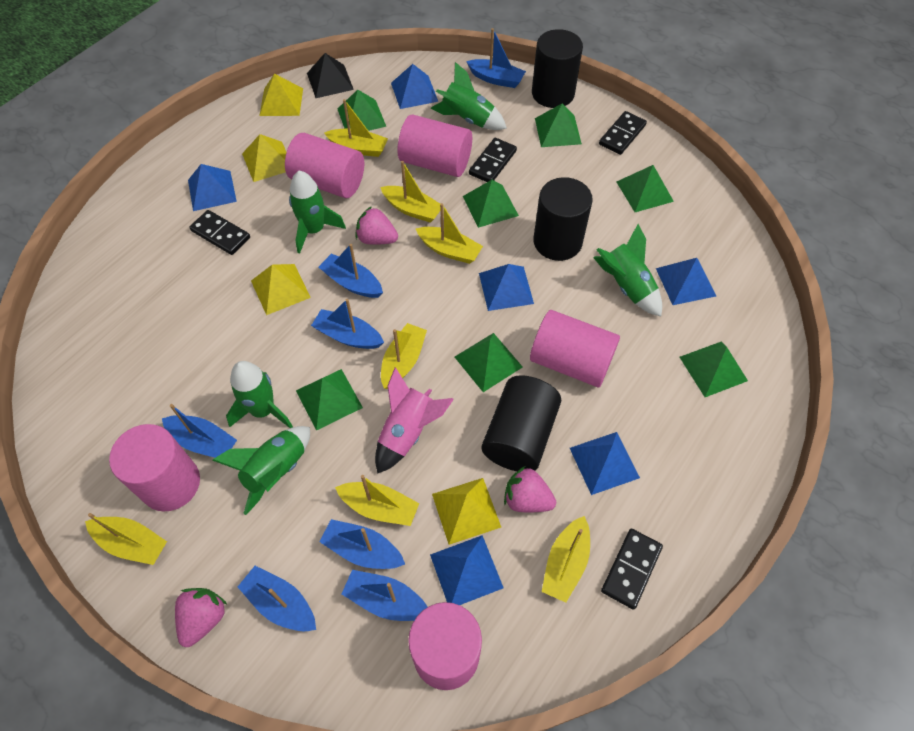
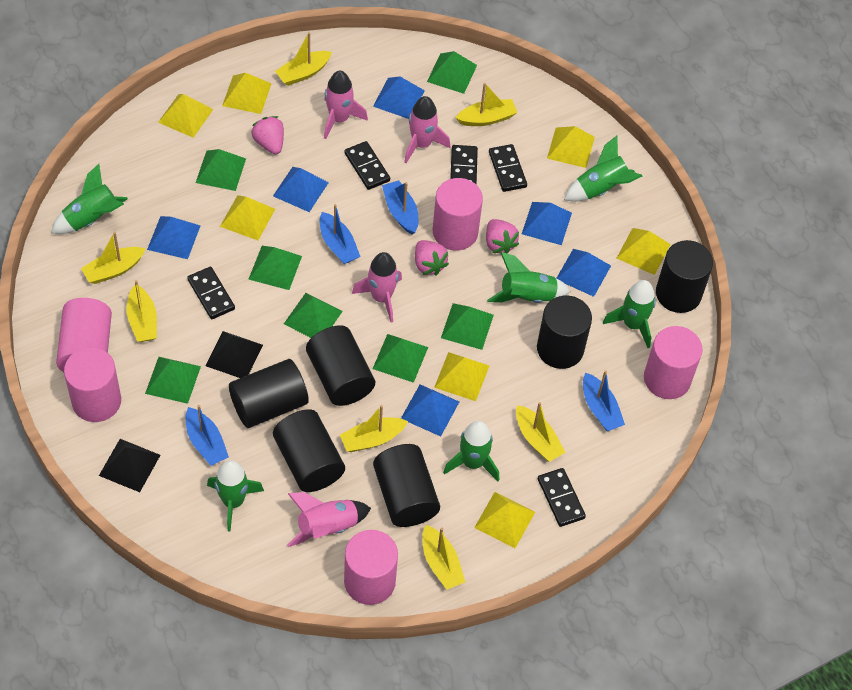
black cylinder: 3 -> 6
black domino: 4 -> 5
black pyramid: 1 -> 2
blue boat: 7 -> 4
green rocket: 5 -> 6
pink rocket: 1 -> 4
yellow pyramid: 4 -> 7

